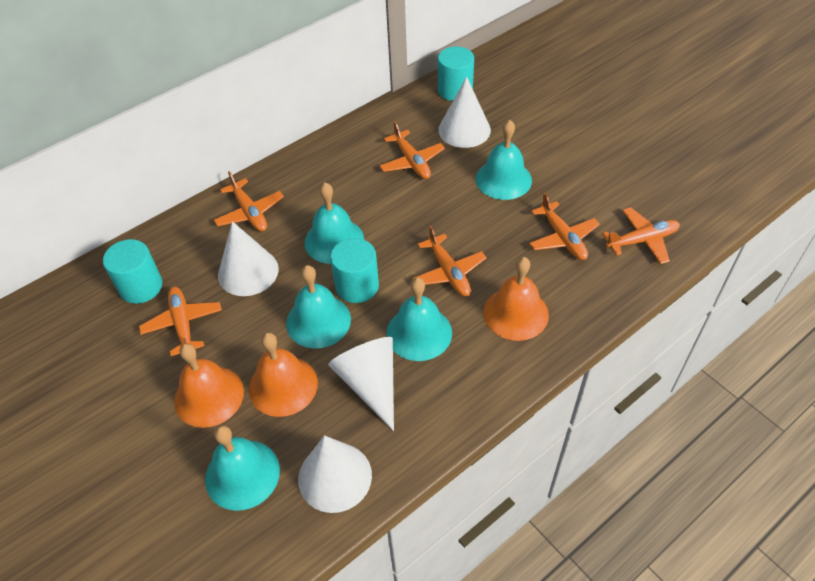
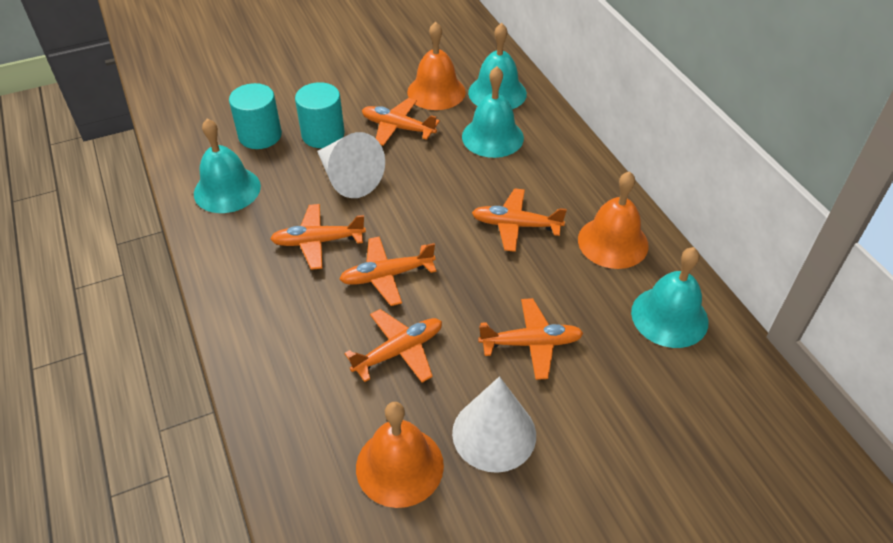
turquoise bell: 5 -> 4
turquoise cylinder: 3 -> 2
white cone: 4 -> 2

